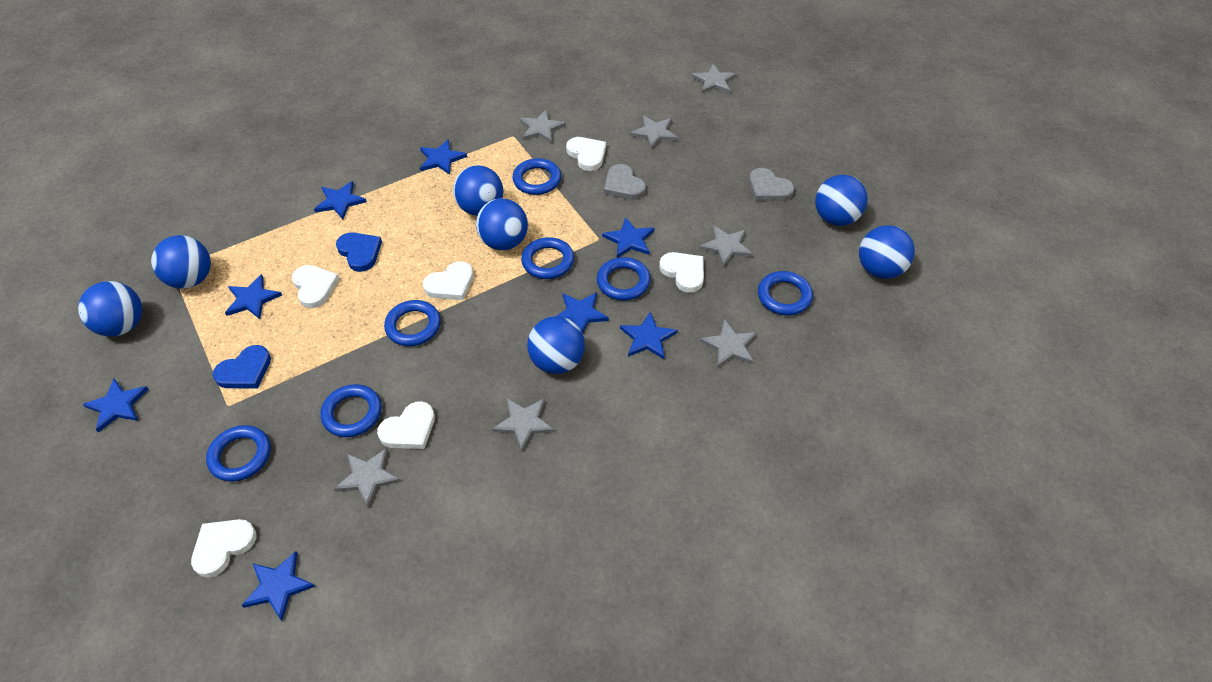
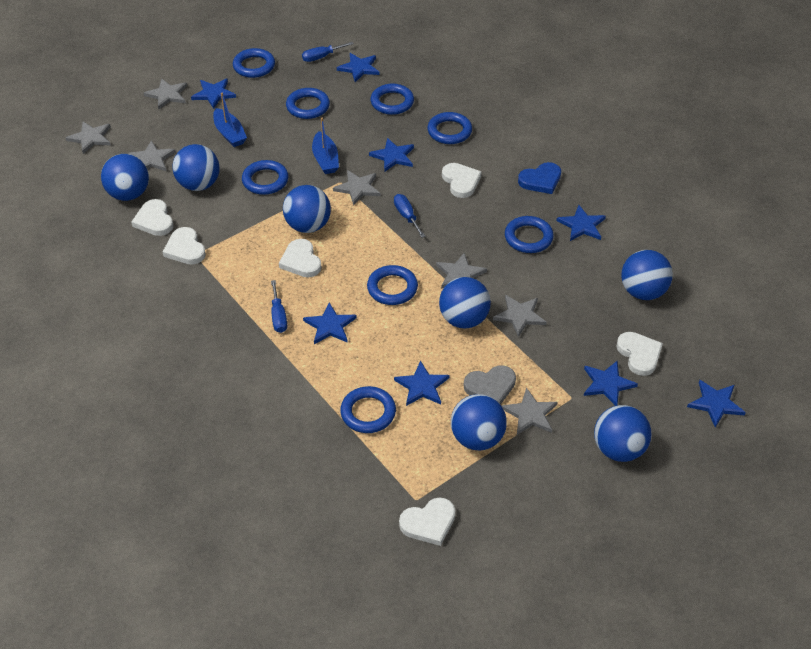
blue boat: 0 -> 2
blue heart: 2 -> 1
blue ring: 7 -> 8
blue screwdriver: 0 -> 3
grey heart: 2 -> 1

